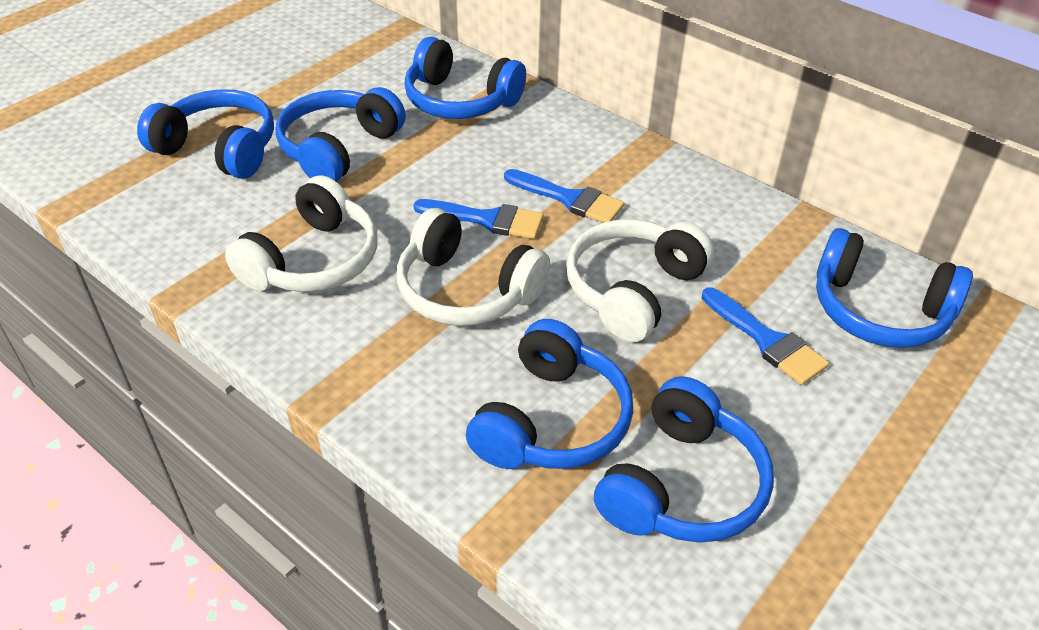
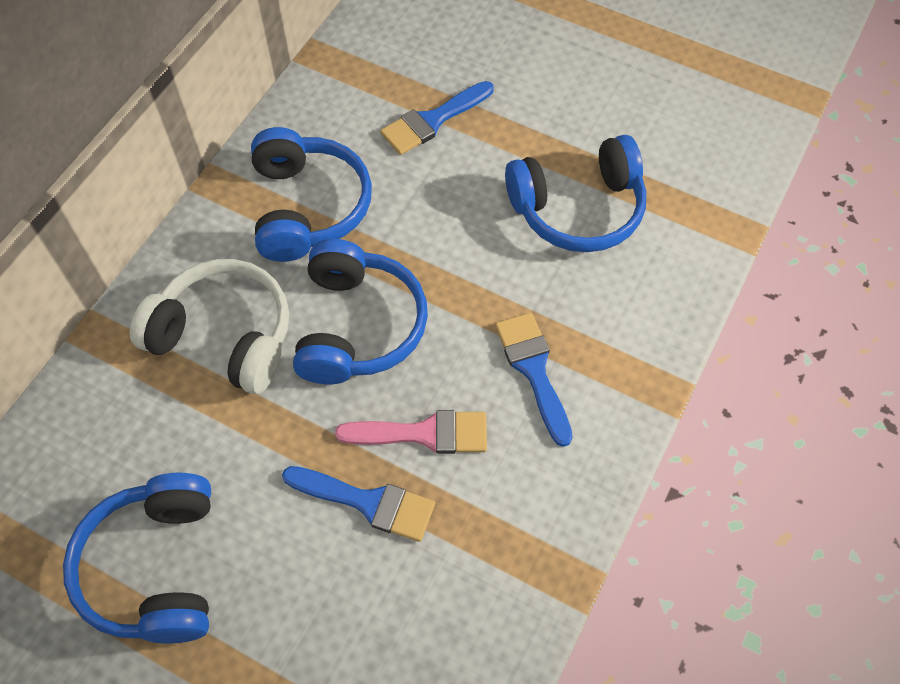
blue headphones: 6 -> 4
pink brush: 0 -> 1
white headphones: 3 -> 1

